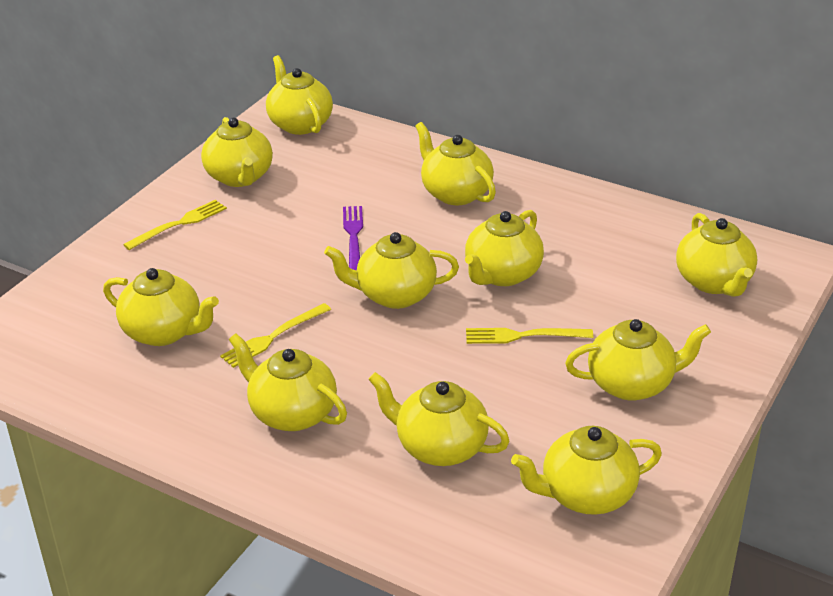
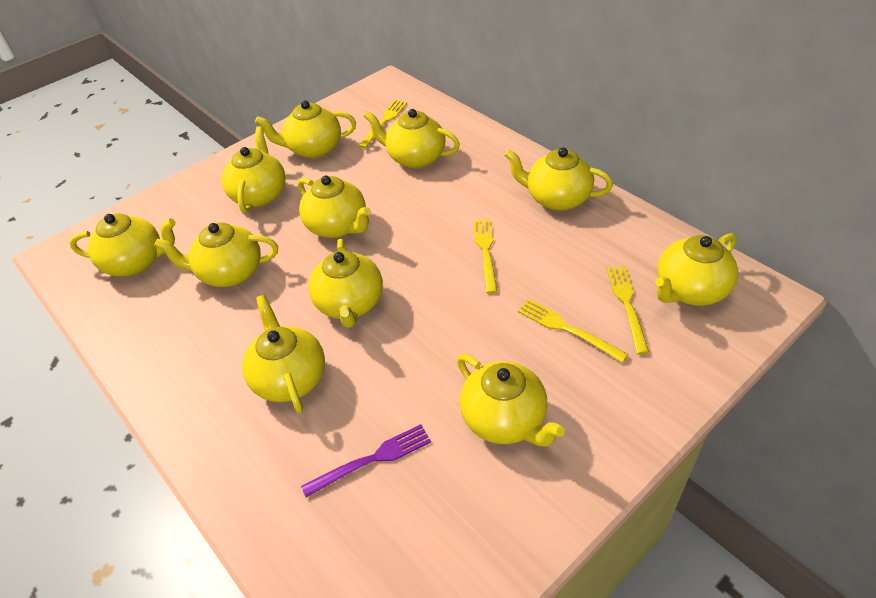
yellow fork: 3 -> 4

